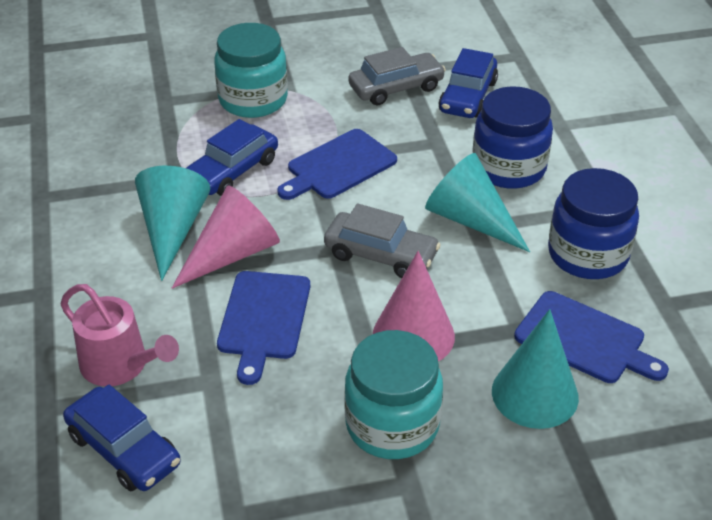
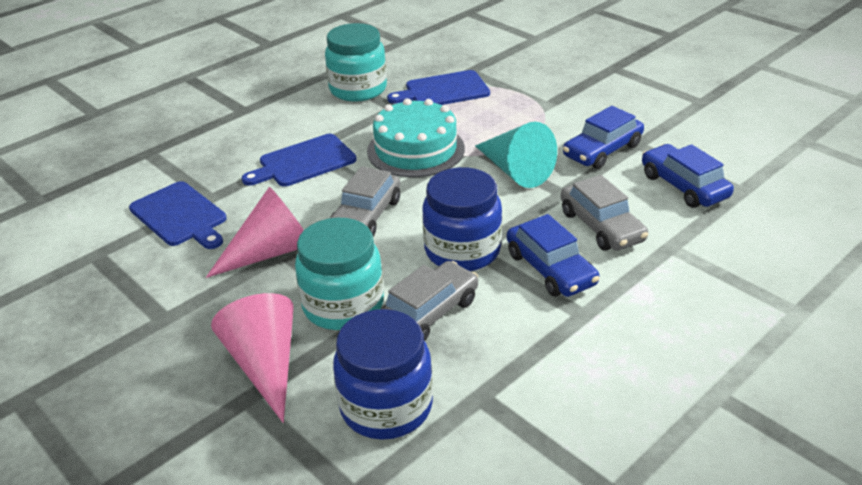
grey car: 2 -> 3
pink watering can: 1 -> 0
turquoise cake: 0 -> 1
turquoise cone: 3 -> 1

